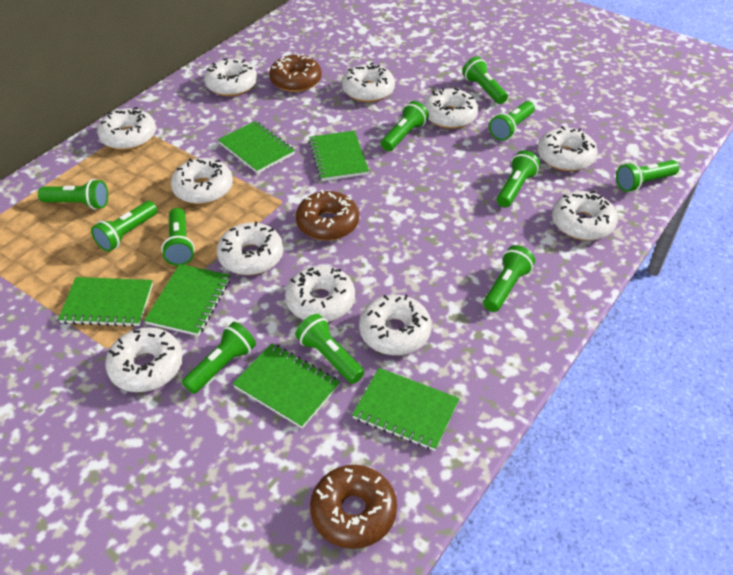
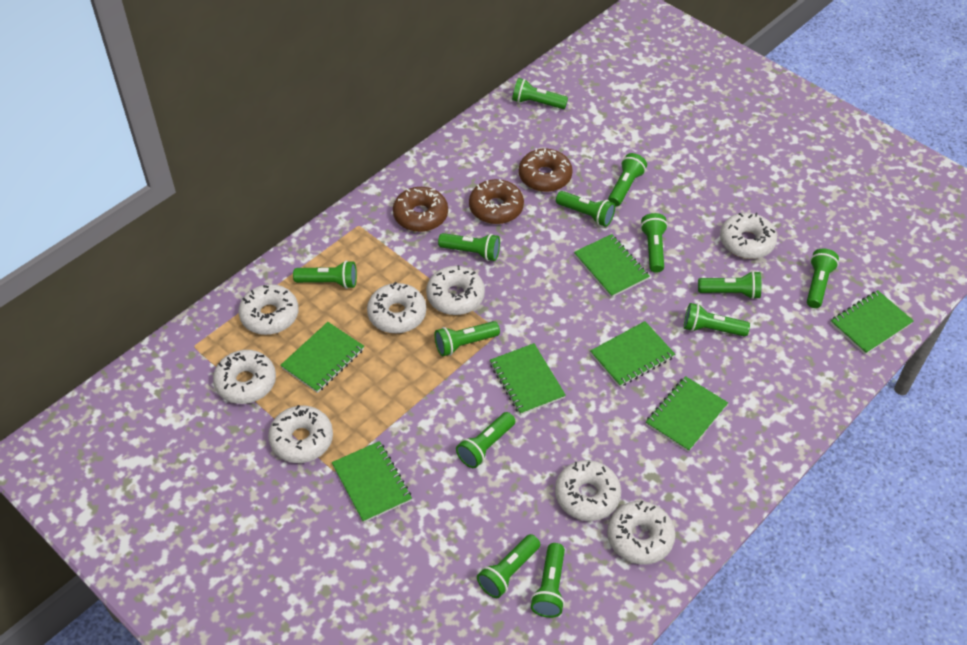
green flashlight: 11 -> 13
green notebook: 6 -> 7
white donut: 11 -> 8

